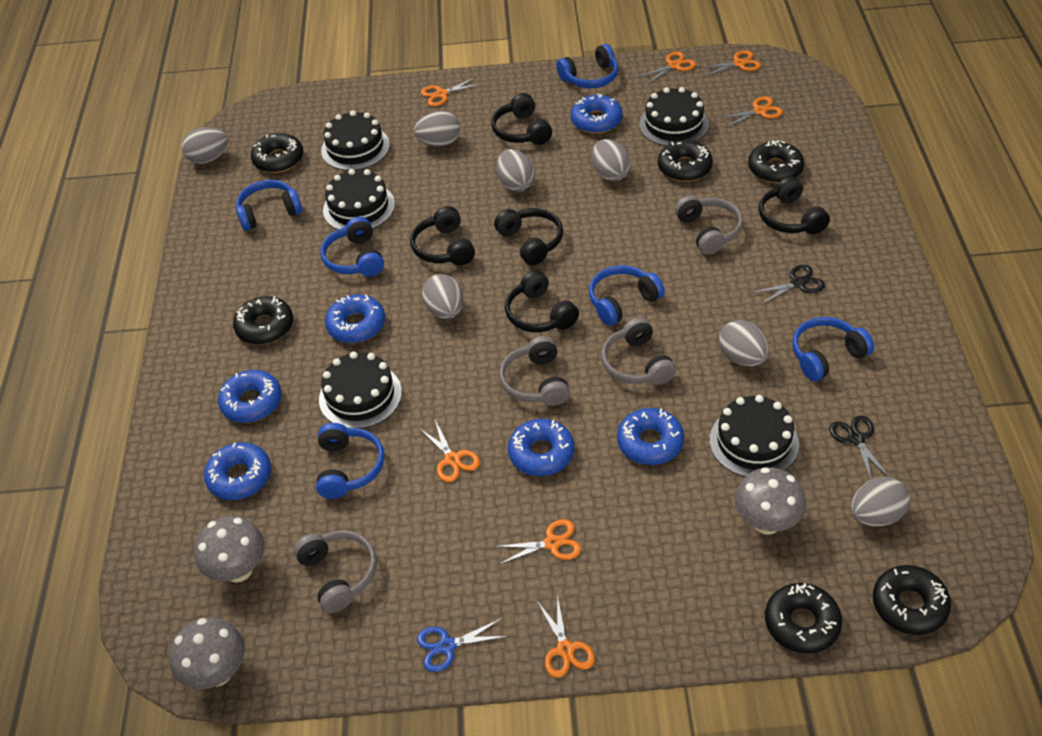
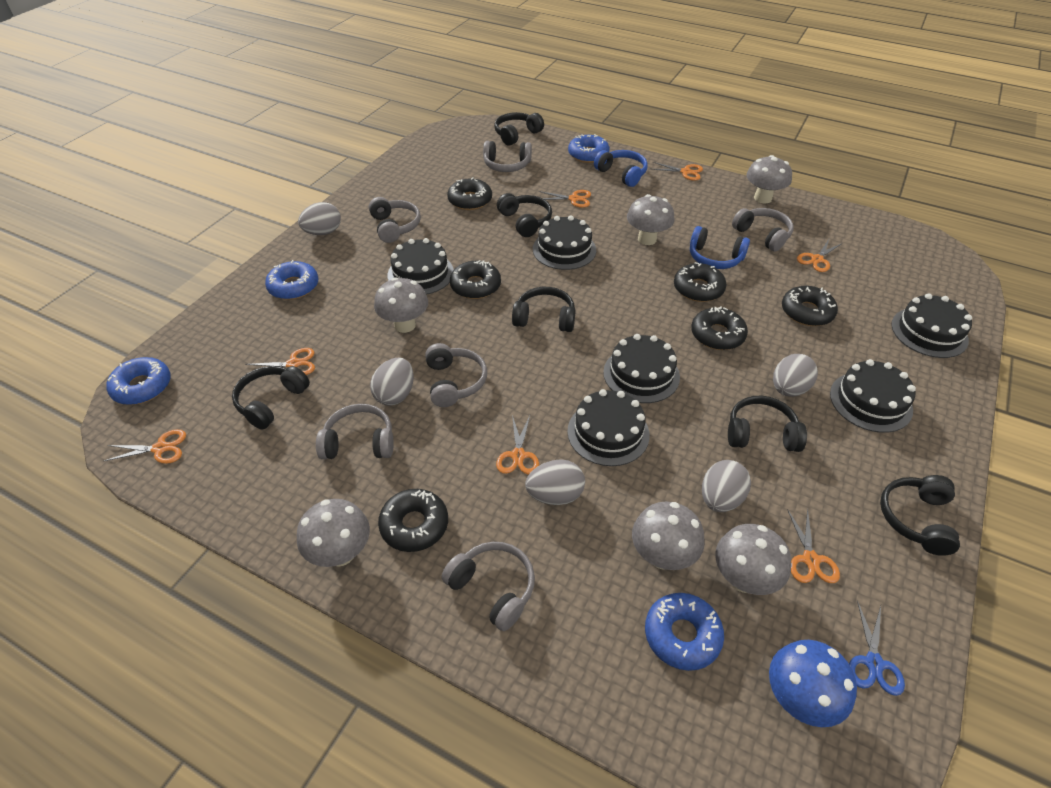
black cake: 5 -> 6
black headphones: 5 -> 6
black scissors: 2 -> 0
blue donut: 6 -> 4
blue headphones: 6 -> 2
blue mushroom: 0 -> 1
grey egg: 7 -> 5
grey headphones: 4 -> 6
grey mushroom: 3 -> 6

